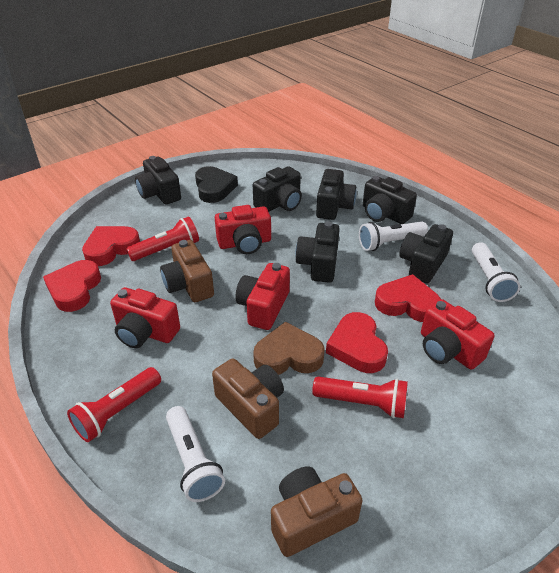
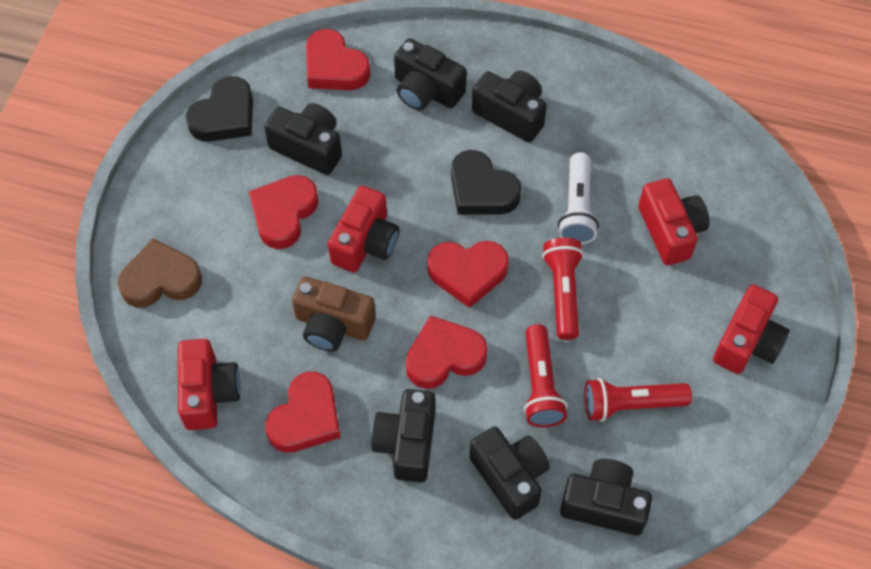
black heart: 1 -> 2
brown camera: 3 -> 1
red heart: 4 -> 5
white flashlight: 3 -> 1

